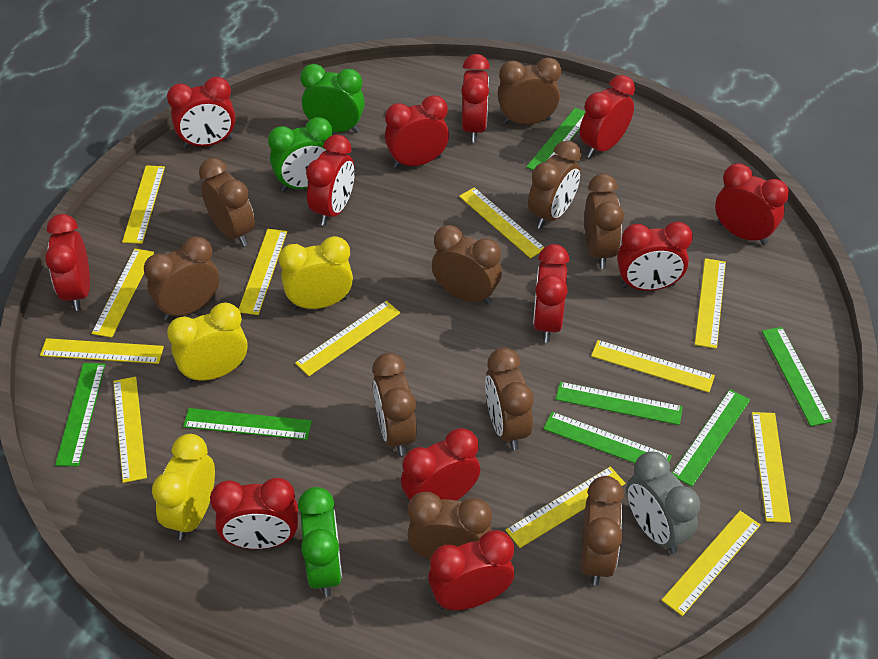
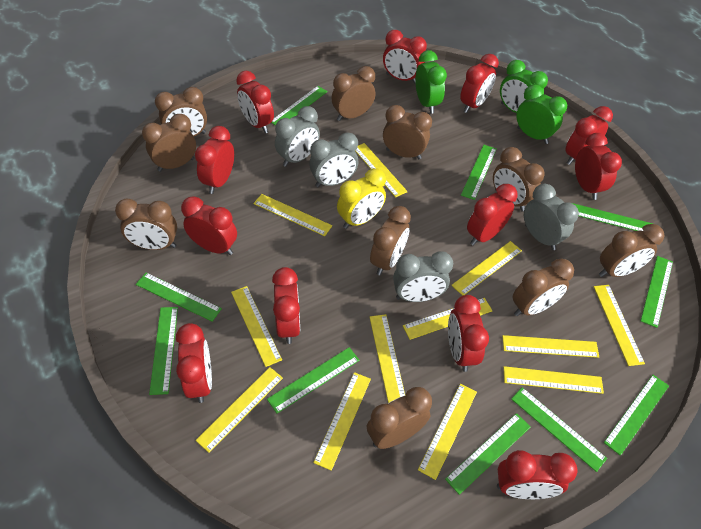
green ruler: 7 -> 10
grey clock: 1 -> 4
yellow clock: 3 -> 1

